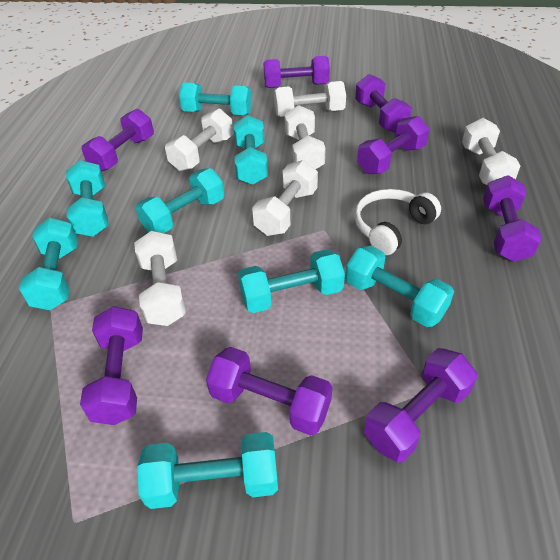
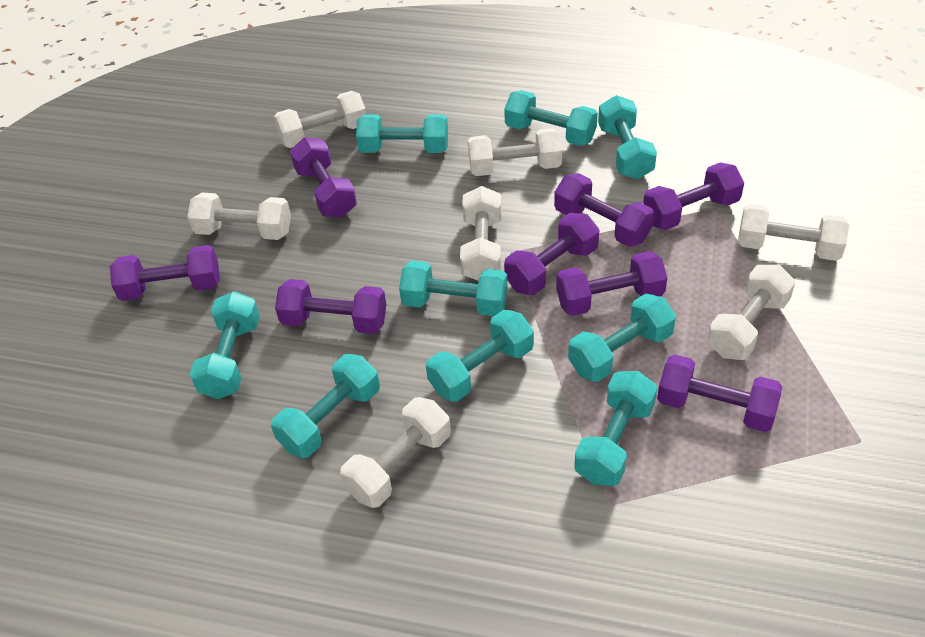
turquoise dumbbell: 8 -> 9
white dumbbell: 6 -> 7
white headphones: 1 -> 0

